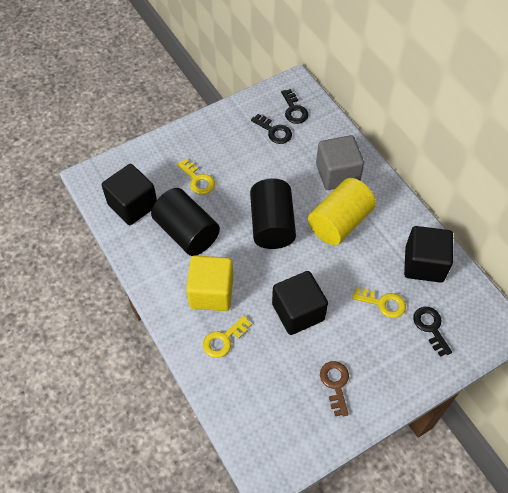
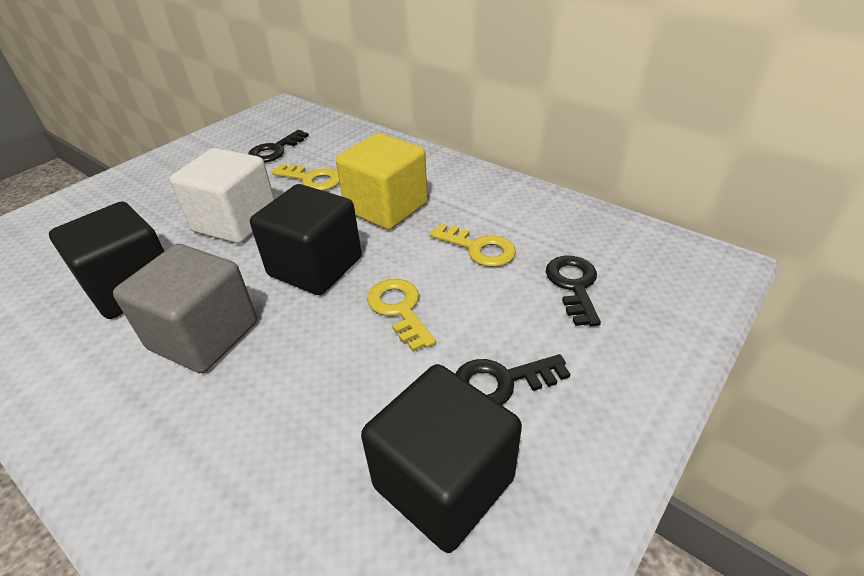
black cylinder: 2 -> 0
brown key: 1 -> 0
white cube: 0 -> 1
yellow cylinder: 1 -> 0

